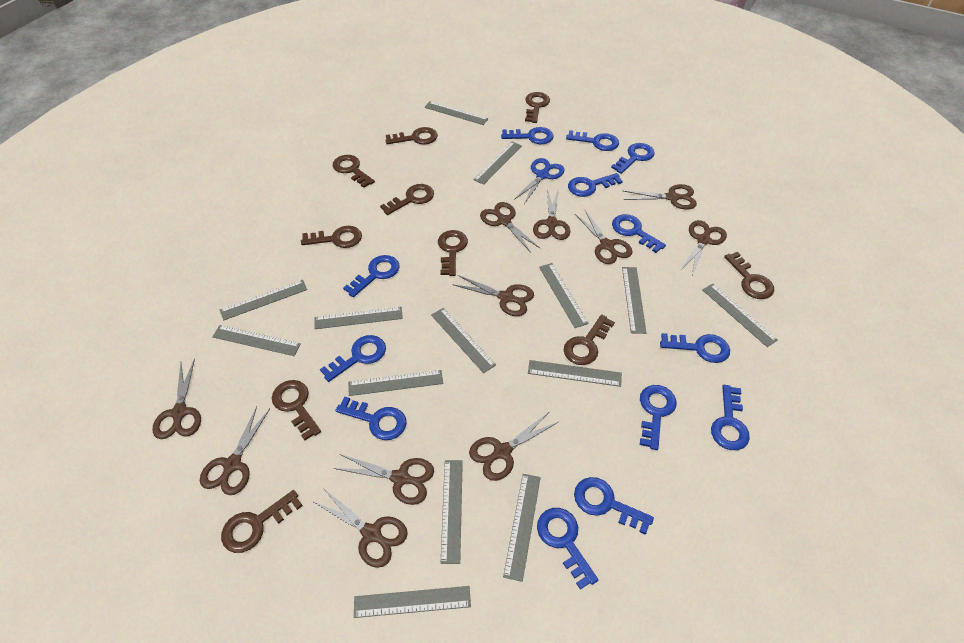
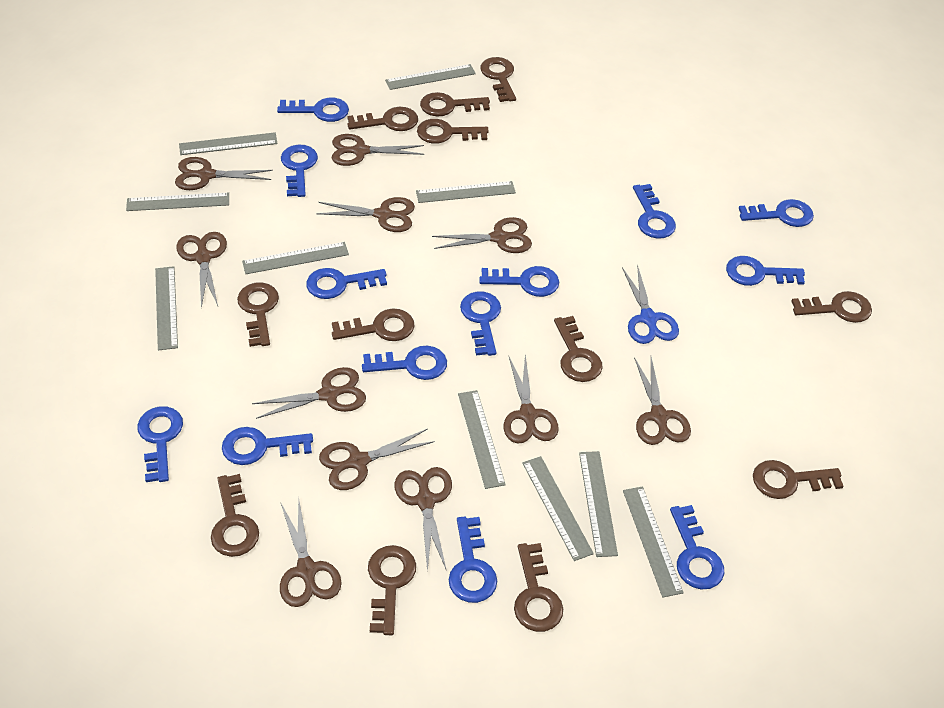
brown key: 10 -> 12
grey ruler: 14 -> 10

